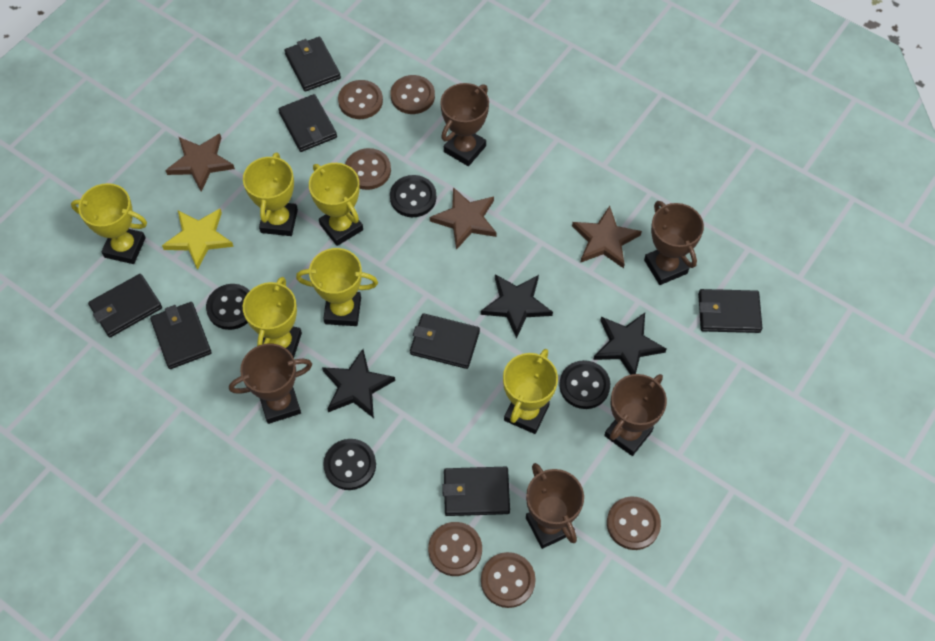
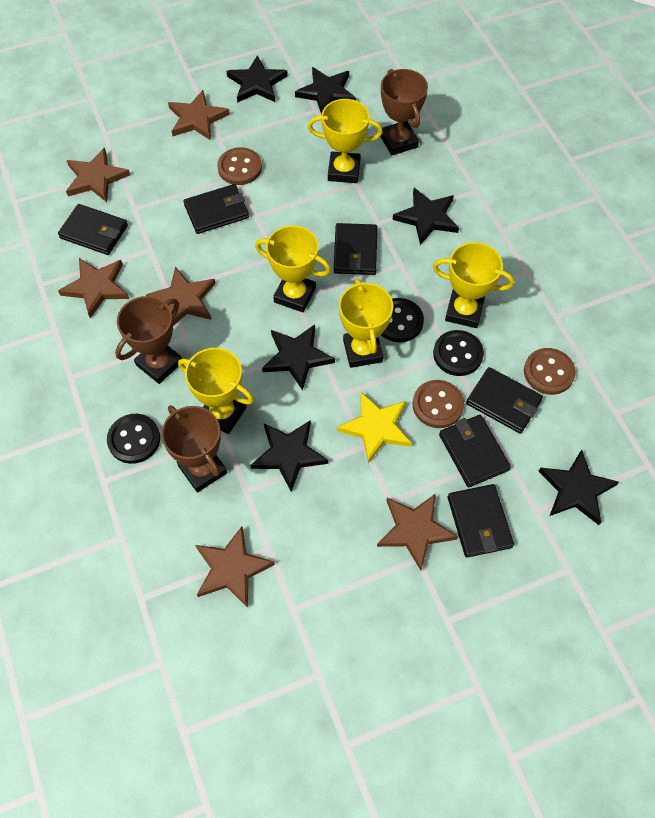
black button: 4 -> 3
black star: 3 -> 6
black wallet: 7 -> 6
brown button: 6 -> 3
brown star: 3 -> 6
brown trophy: 5 -> 3
yellow trophy: 6 -> 5

